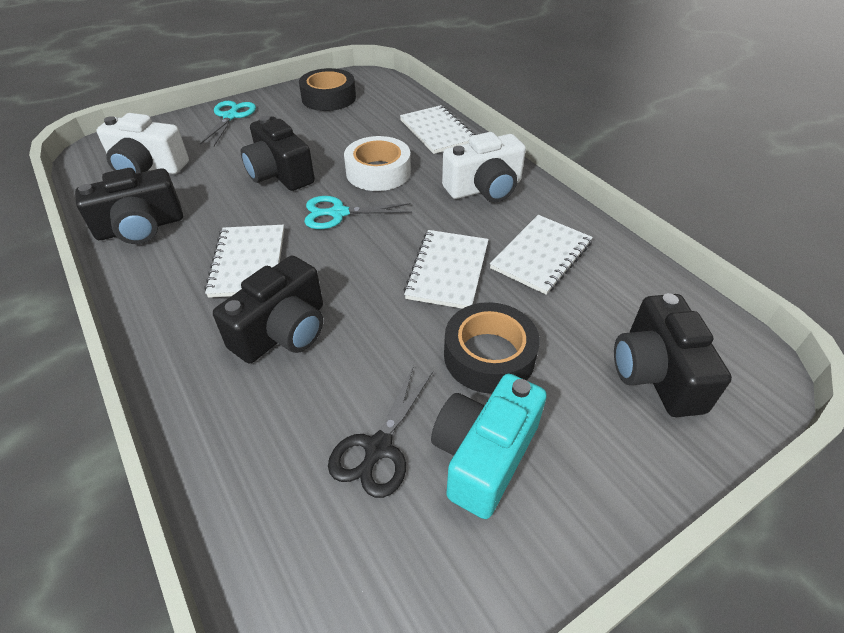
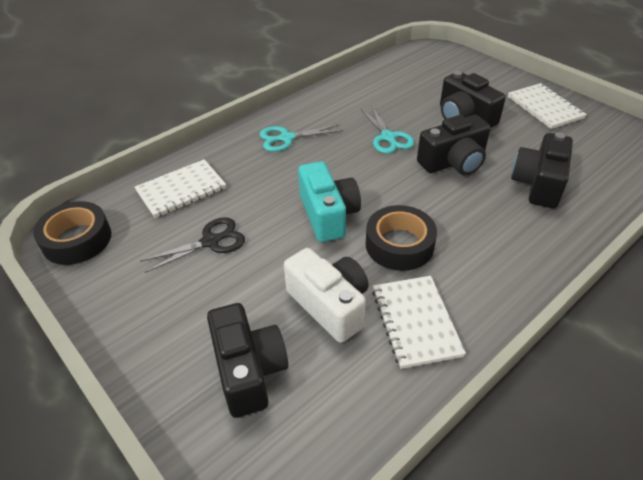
white camera: 2 -> 1
white notebook: 4 -> 3
white tape: 1 -> 0

